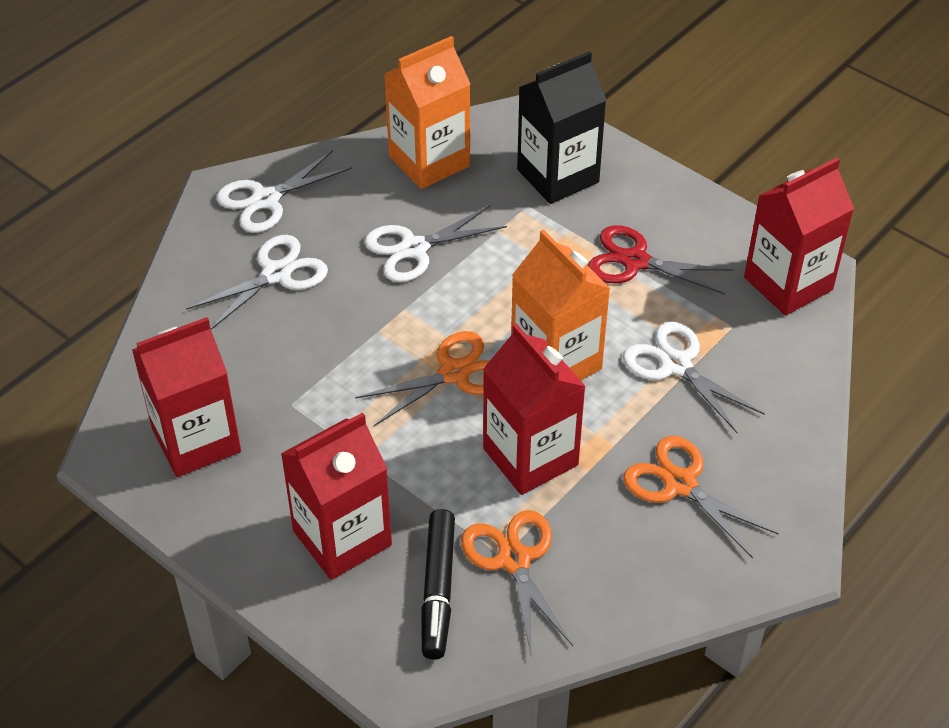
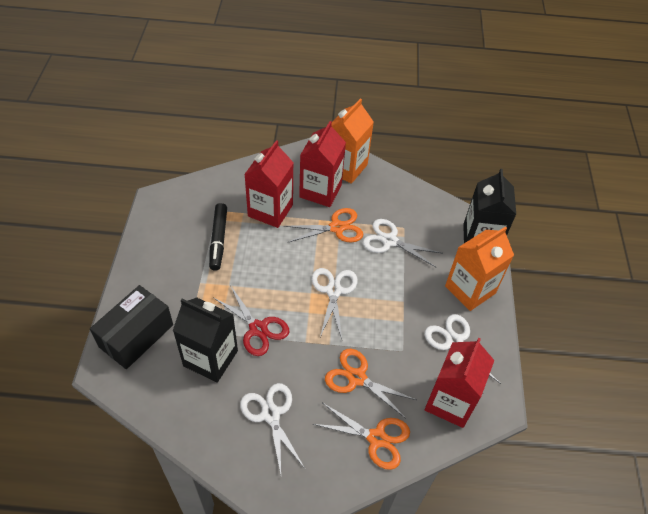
black box: 0 -> 1
black carton: 1 -> 2
red carton: 4 -> 3

